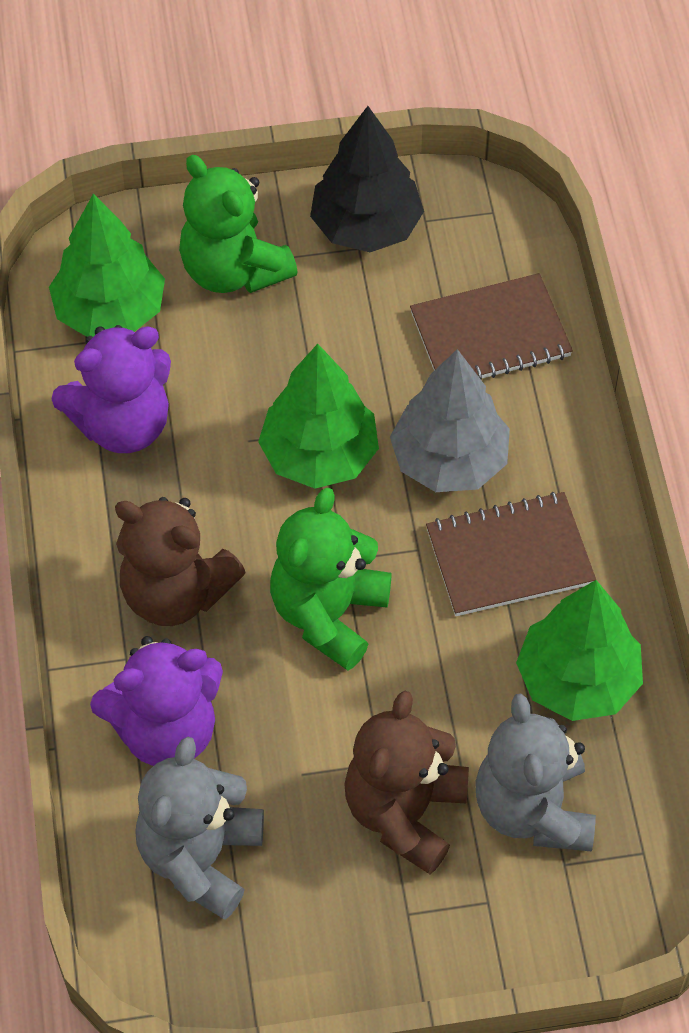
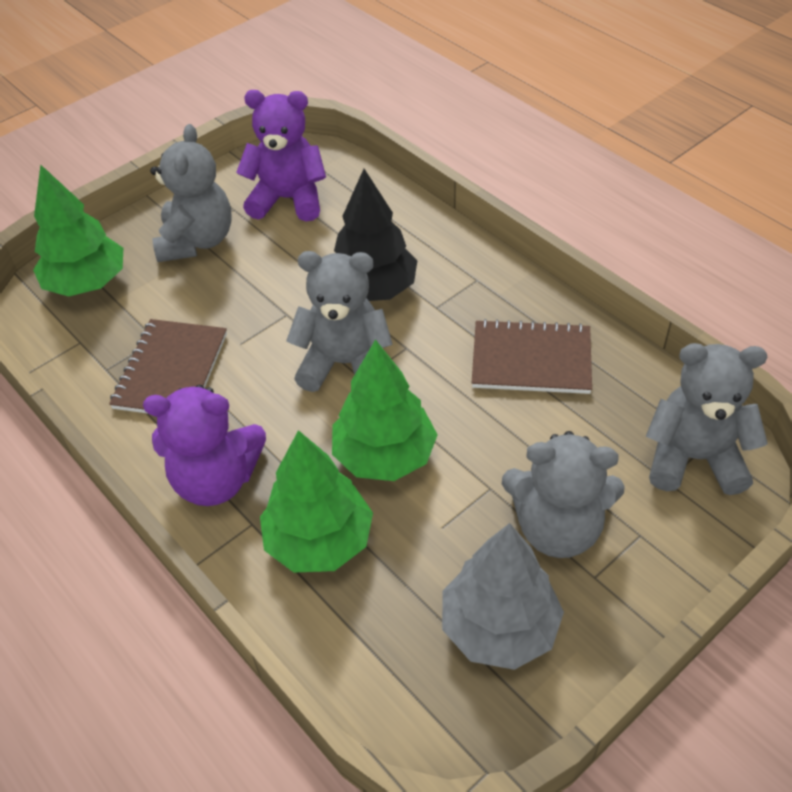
brown teddy bear: 2 -> 0
green teddy bear: 2 -> 0
grey teddy bear: 2 -> 4

